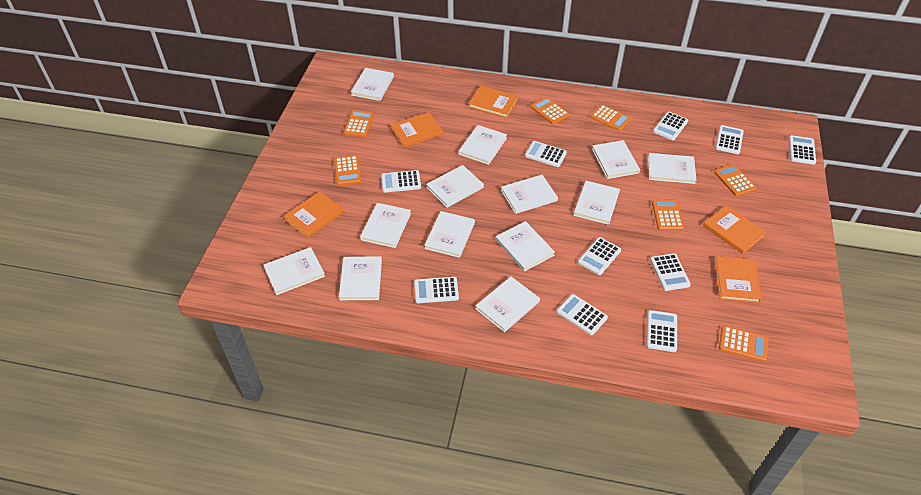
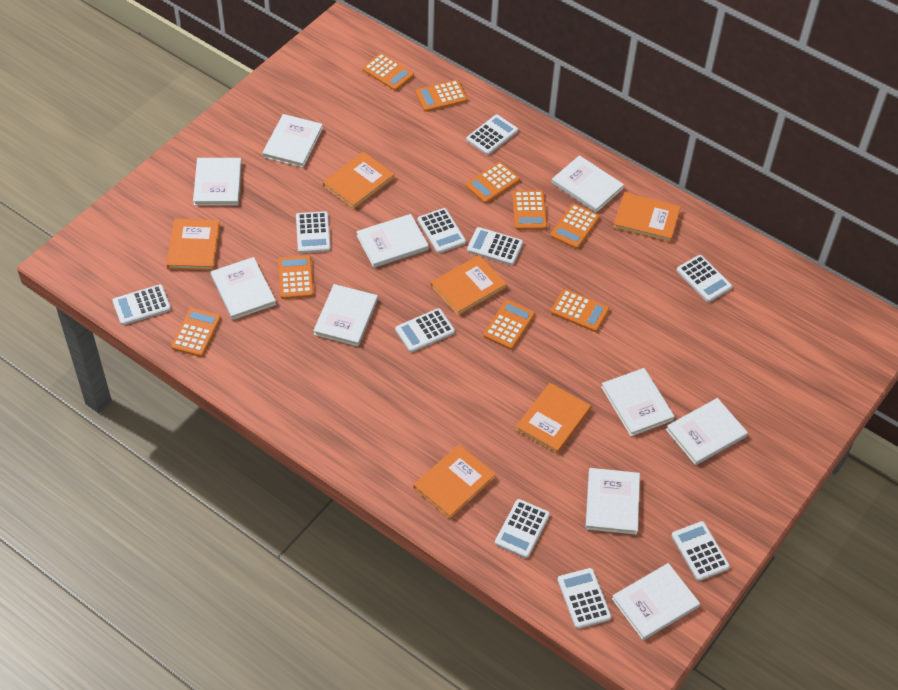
orange book: 5 -> 6
orange calculator: 7 -> 9
white book: 13 -> 10

